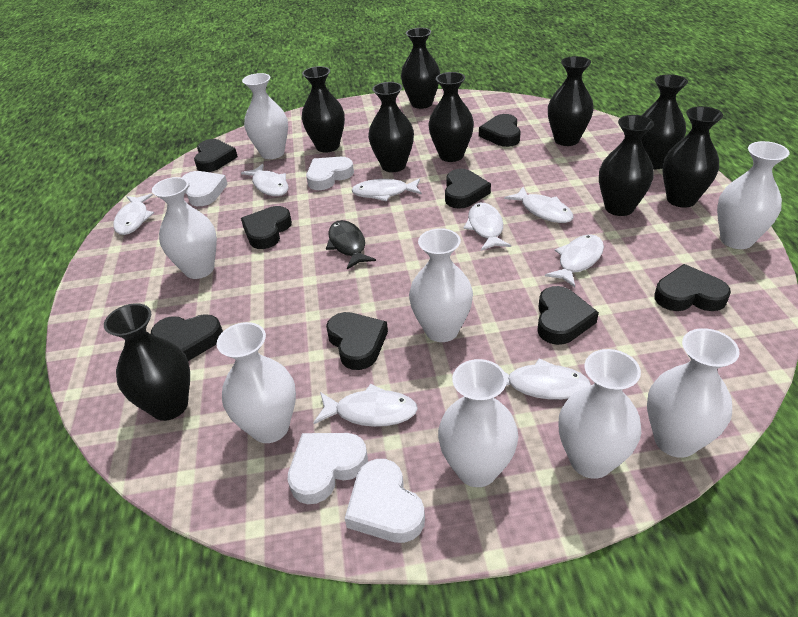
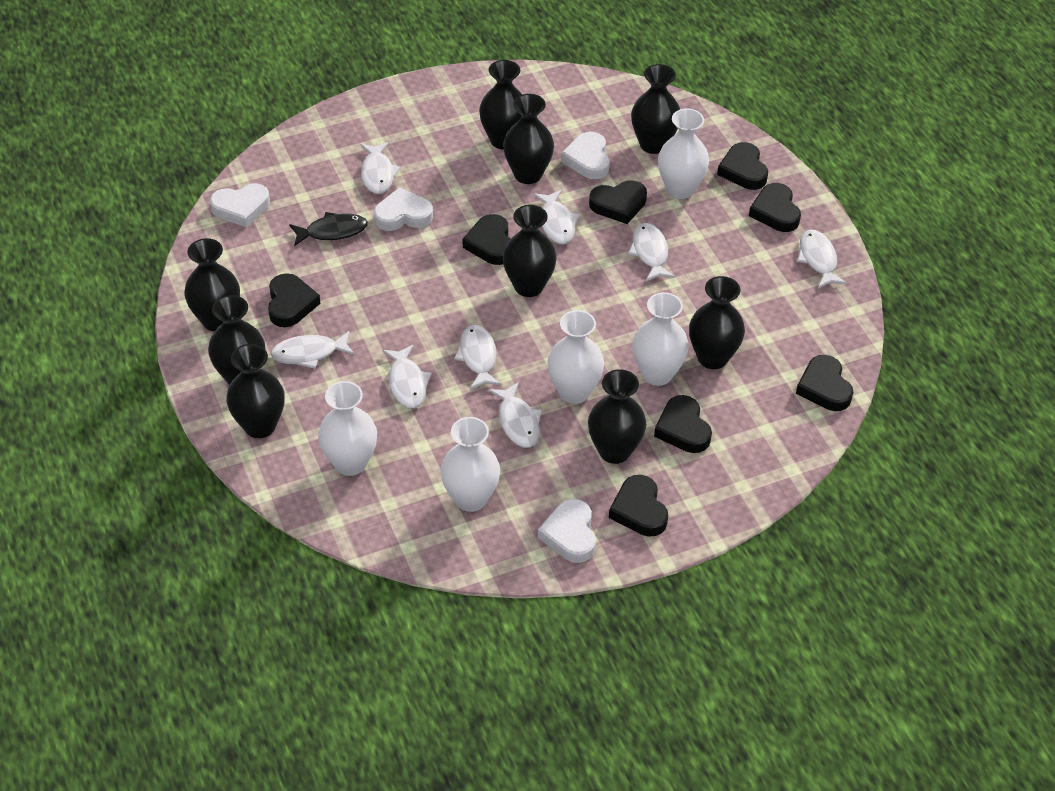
white vase: 8 -> 5

